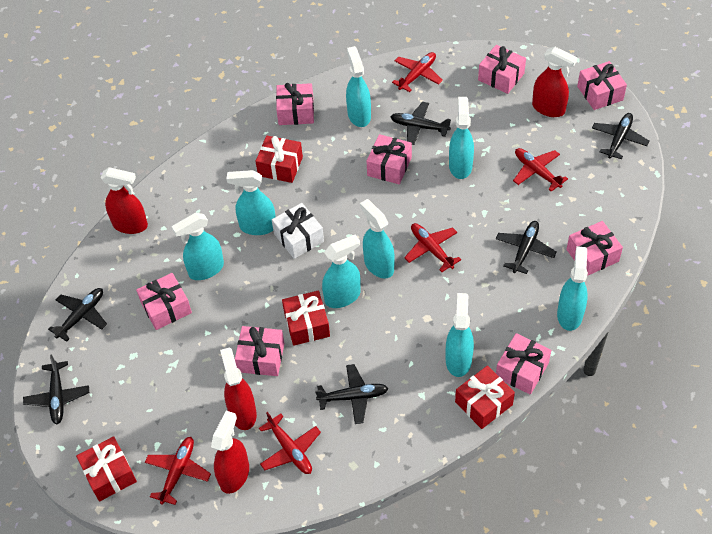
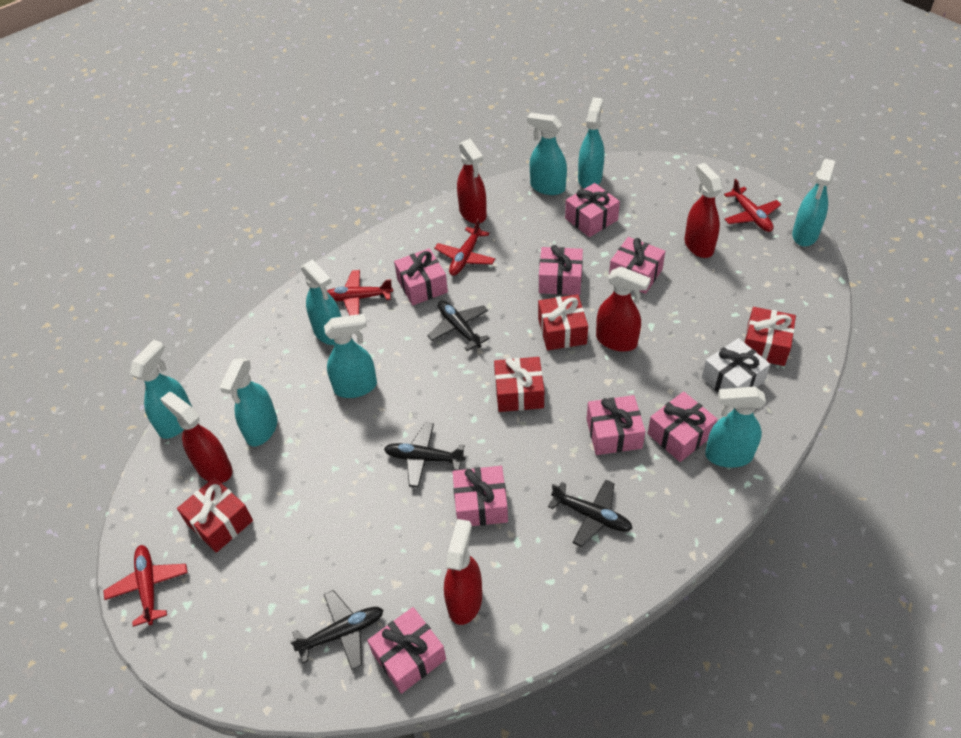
black plane: 6 -> 4
red plane: 5 -> 4
red spray bottle: 4 -> 5

